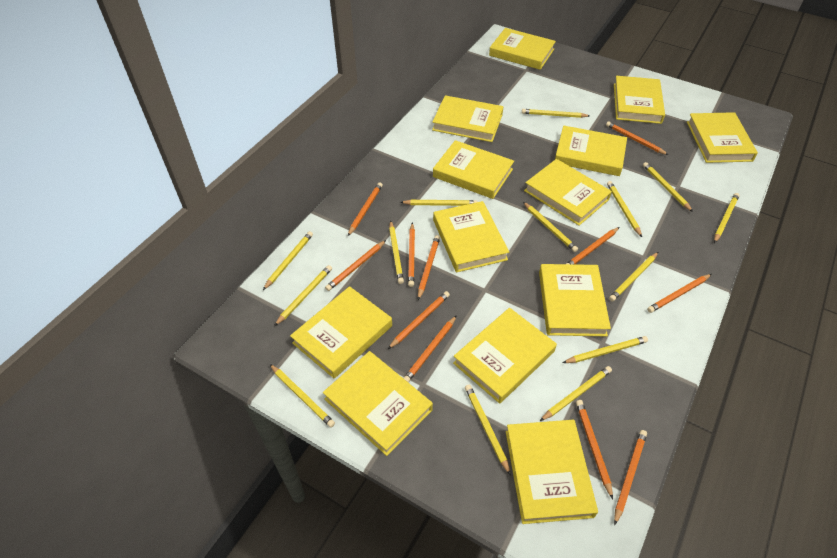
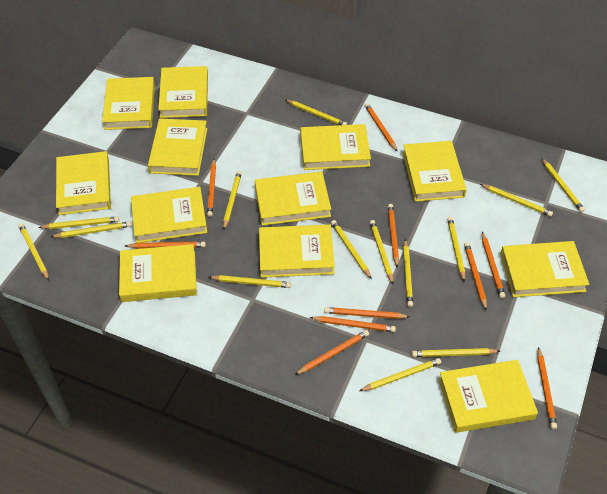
orange pencil: 11 -> 10
yellow book: 13 -> 12

